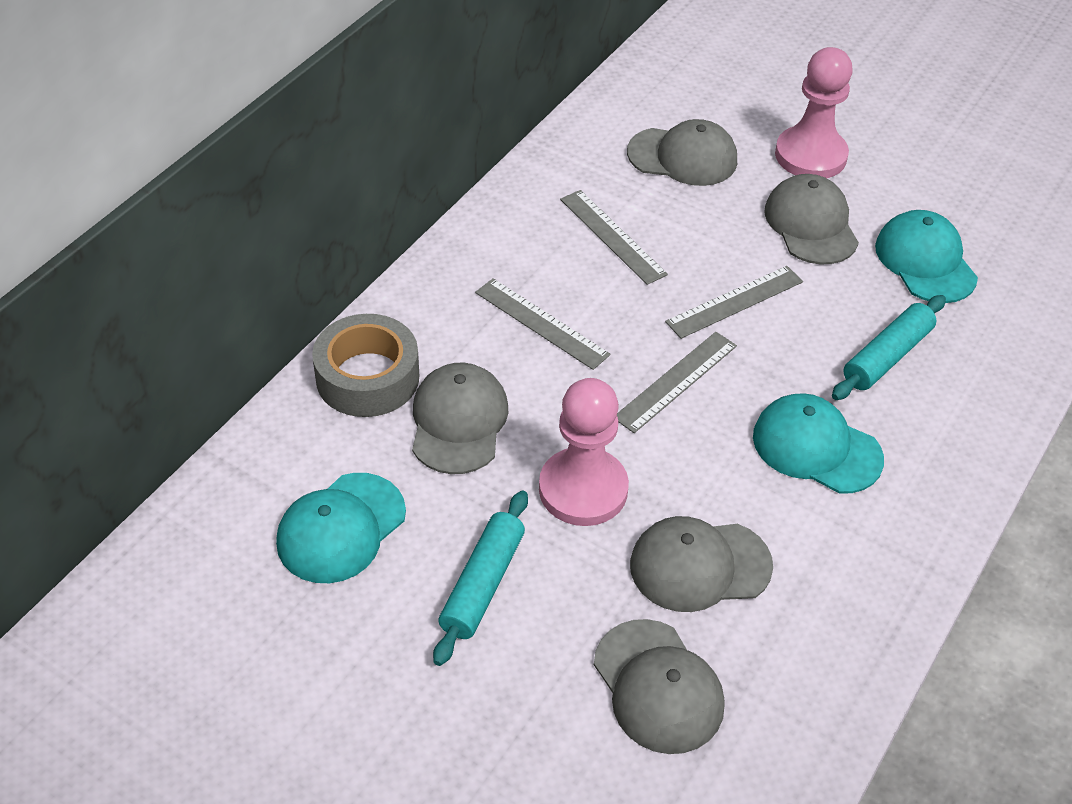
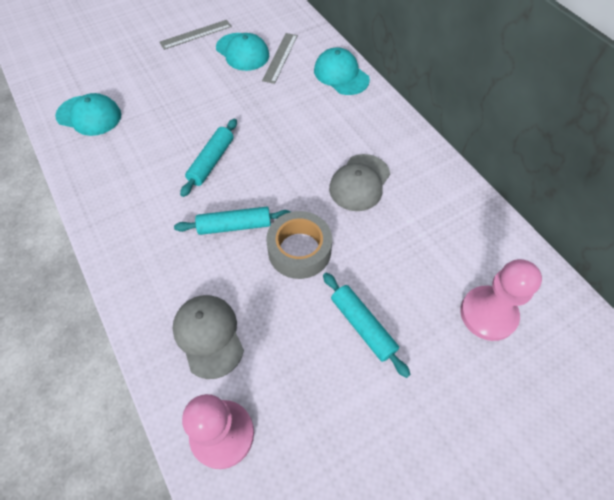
grey cap: 5 -> 2
grey ruler: 4 -> 2
turquoise rolling pin: 2 -> 3

